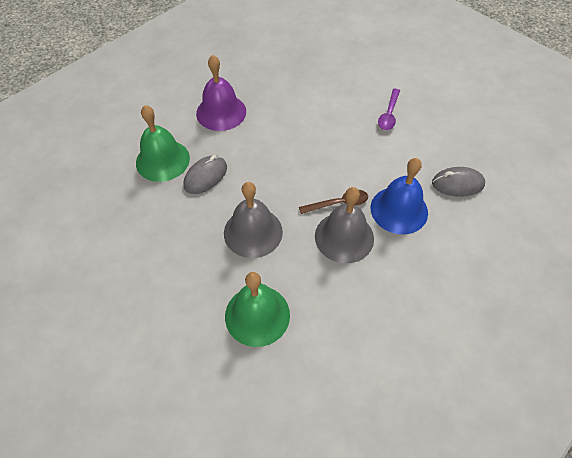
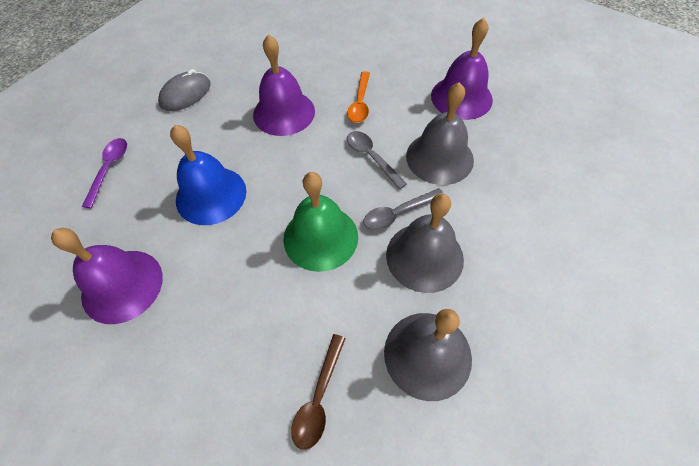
green bell: 2 -> 1
grey bell: 2 -> 3
grey mouse: 2 -> 1
grey spoon: 0 -> 2
orange spoon: 0 -> 1
purple bell: 1 -> 3

